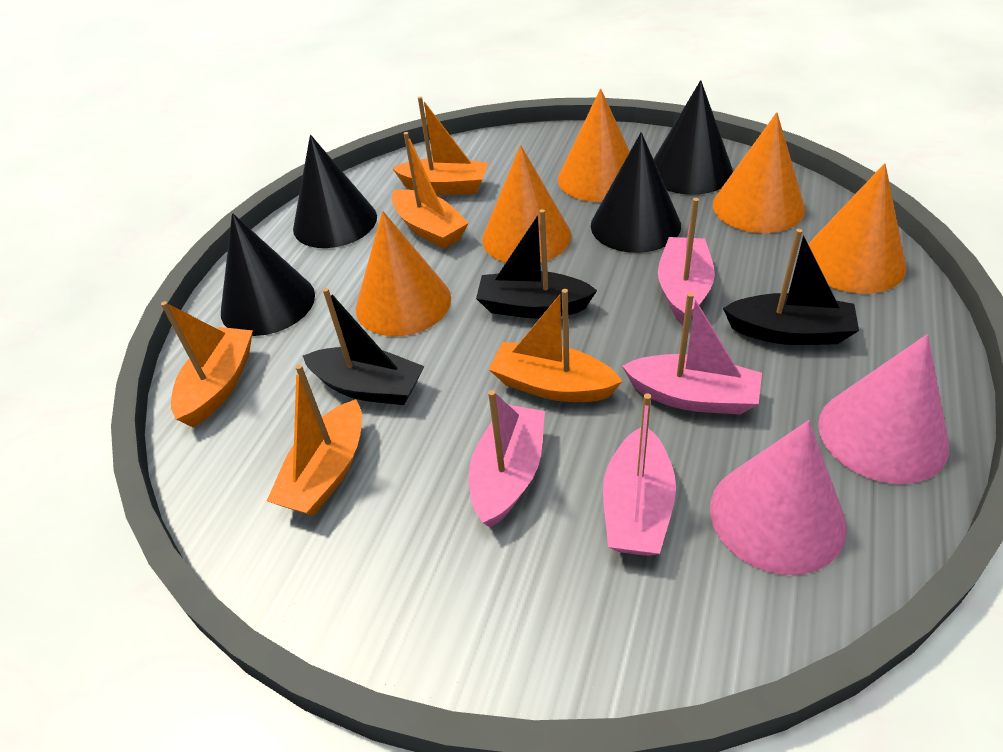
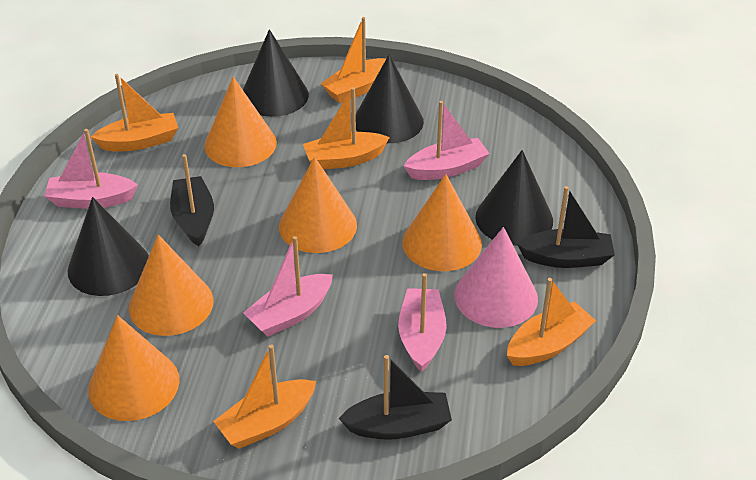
pink cone: 2 -> 1

